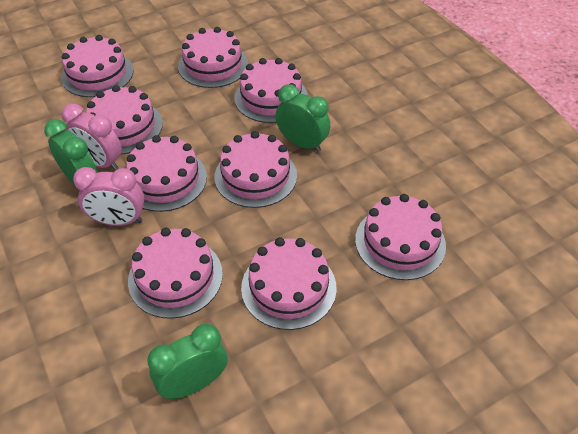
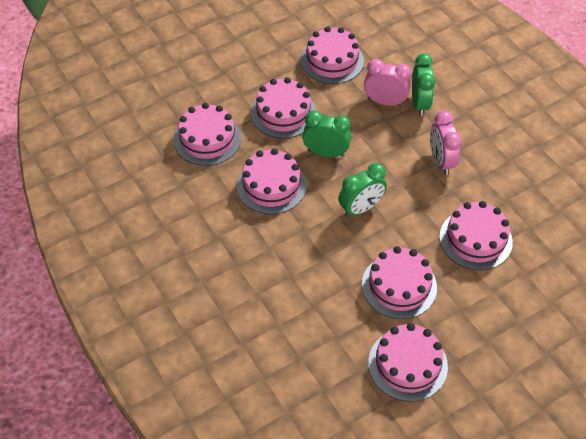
pink cake: 9 -> 7

